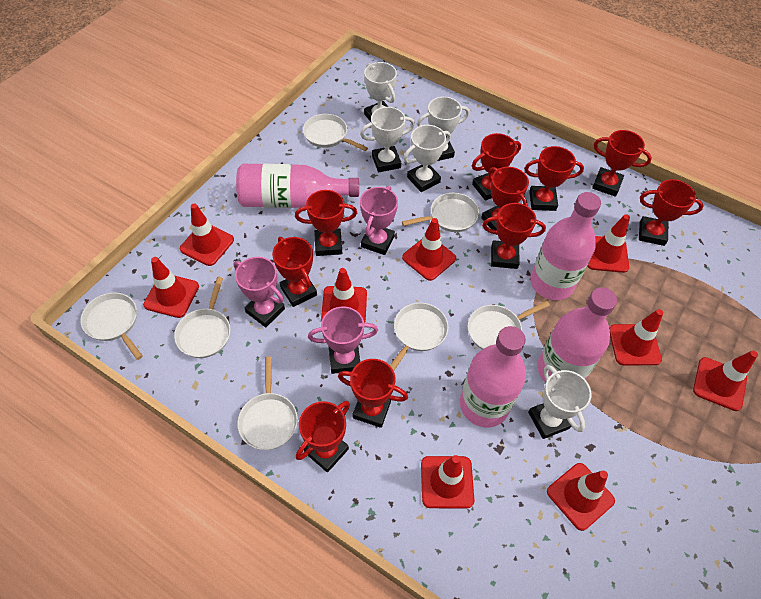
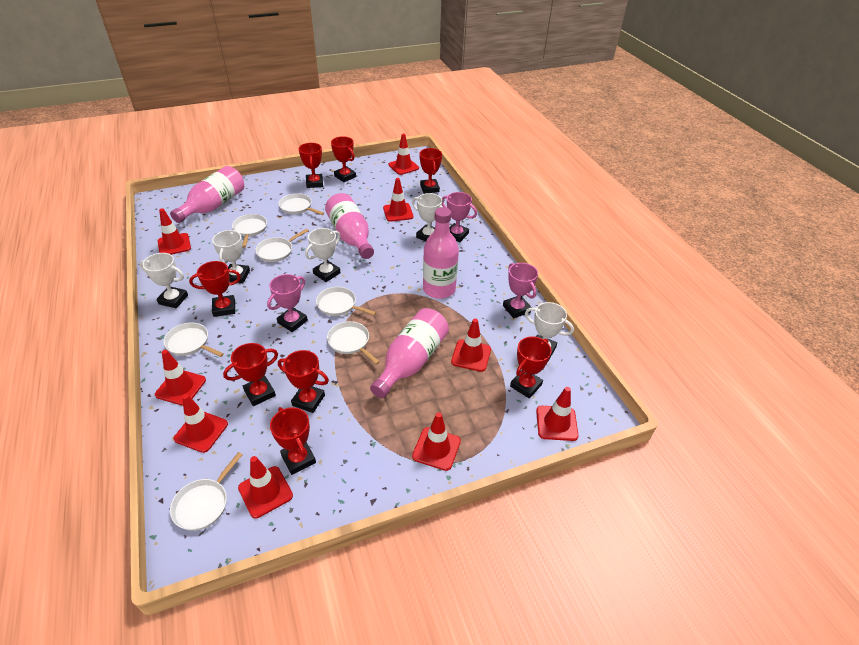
red trophy: 10 -> 8

